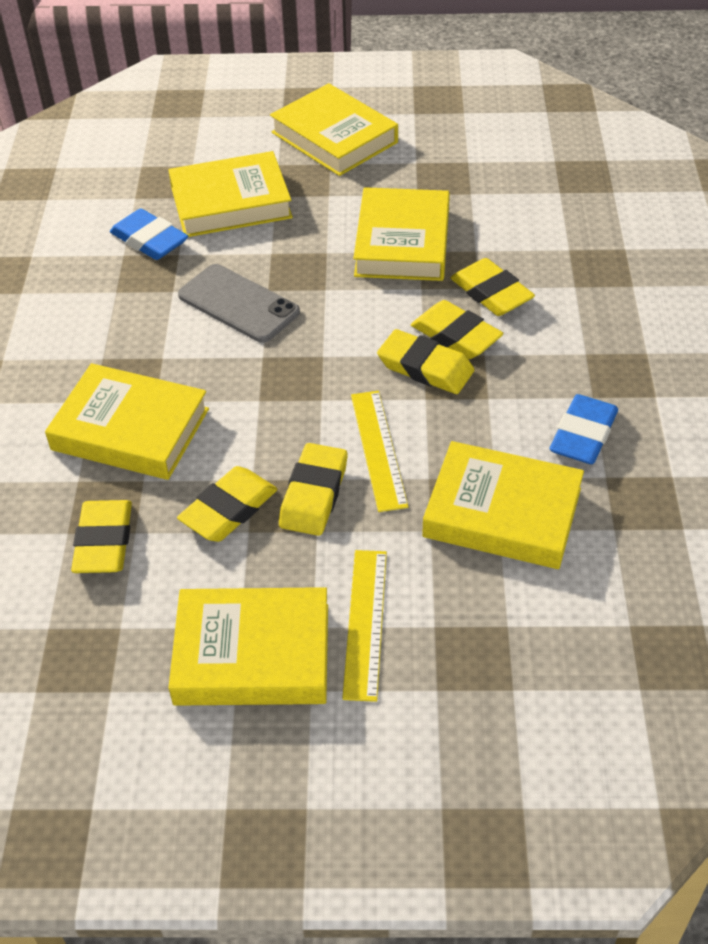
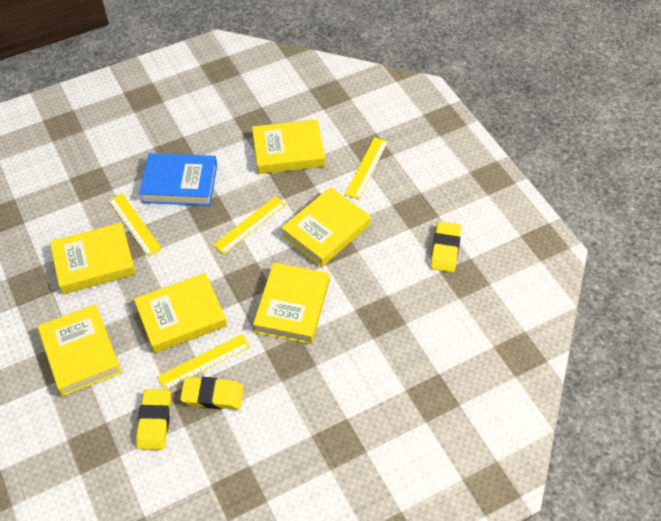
blue book: 0 -> 1
blue eraser: 2 -> 0
grey phone: 1 -> 0
yellow eraser: 6 -> 3
yellow ruler: 2 -> 4

